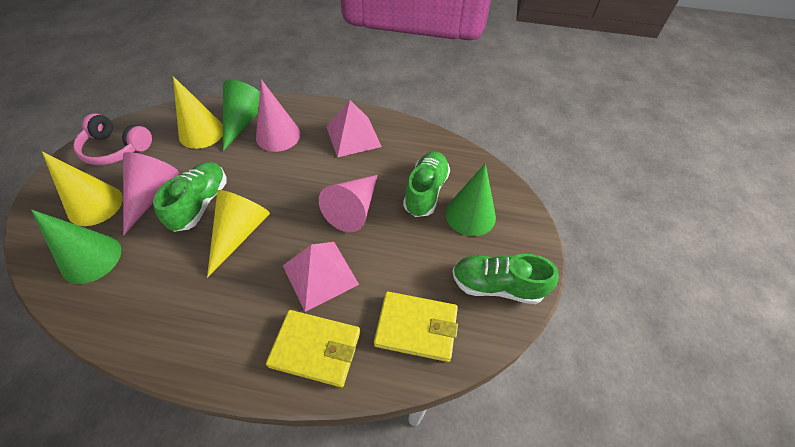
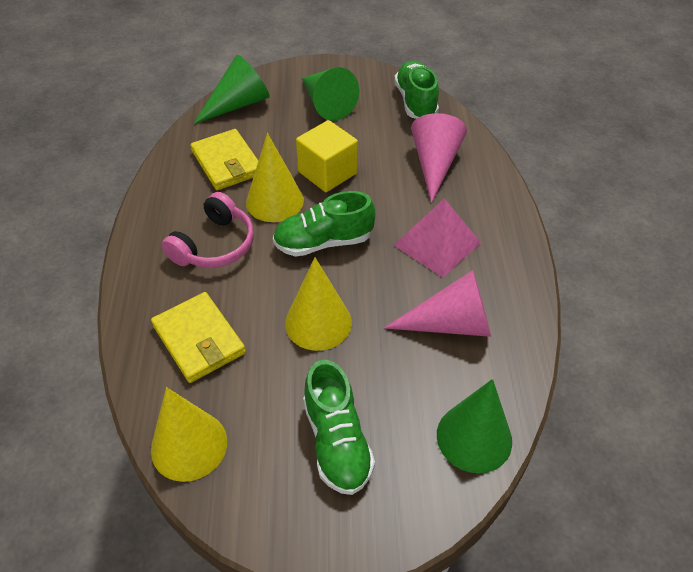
pink cone: 3 -> 2
pink pyramid: 2 -> 1
yellow cube: 0 -> 1

